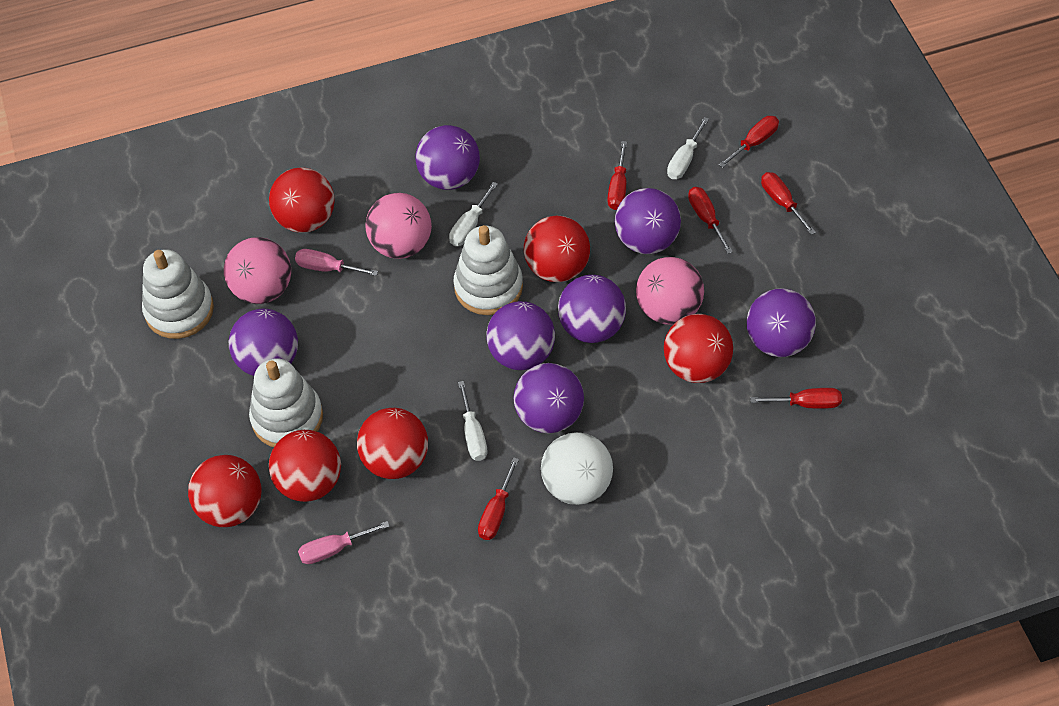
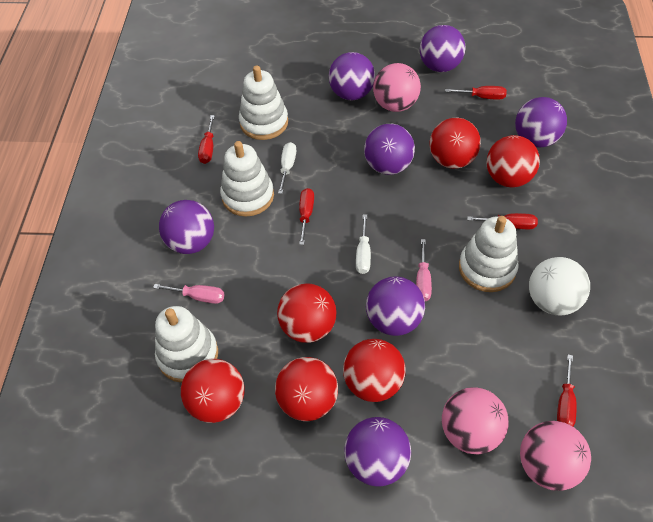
red screwdriver: 6 -> 5
white screwdriver: 3 -> 2
white stacking toy: 3 -> 4

